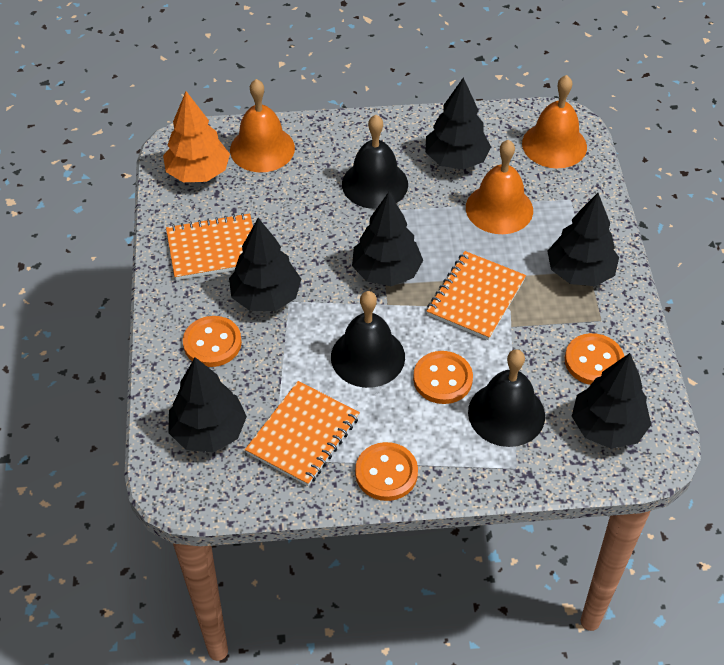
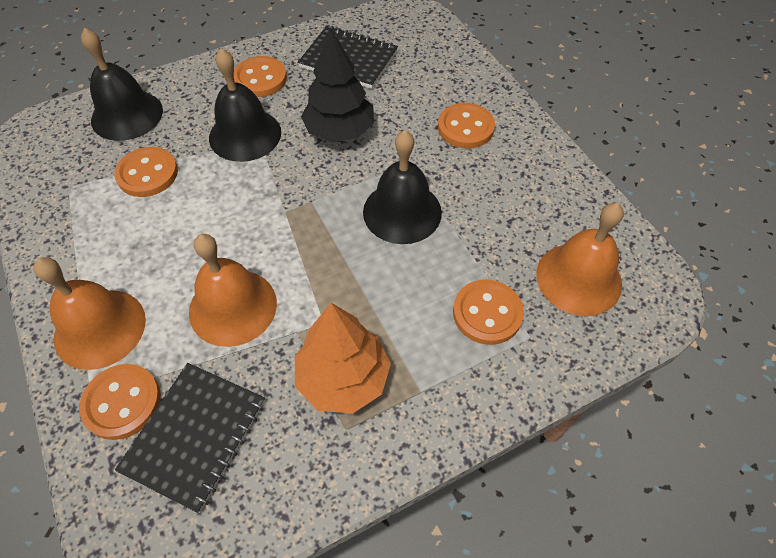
black notebook: 0 -> 2
black tree: 6 -> 1
orange button: 4 -> 5
orange notebook: 3 -> 0

